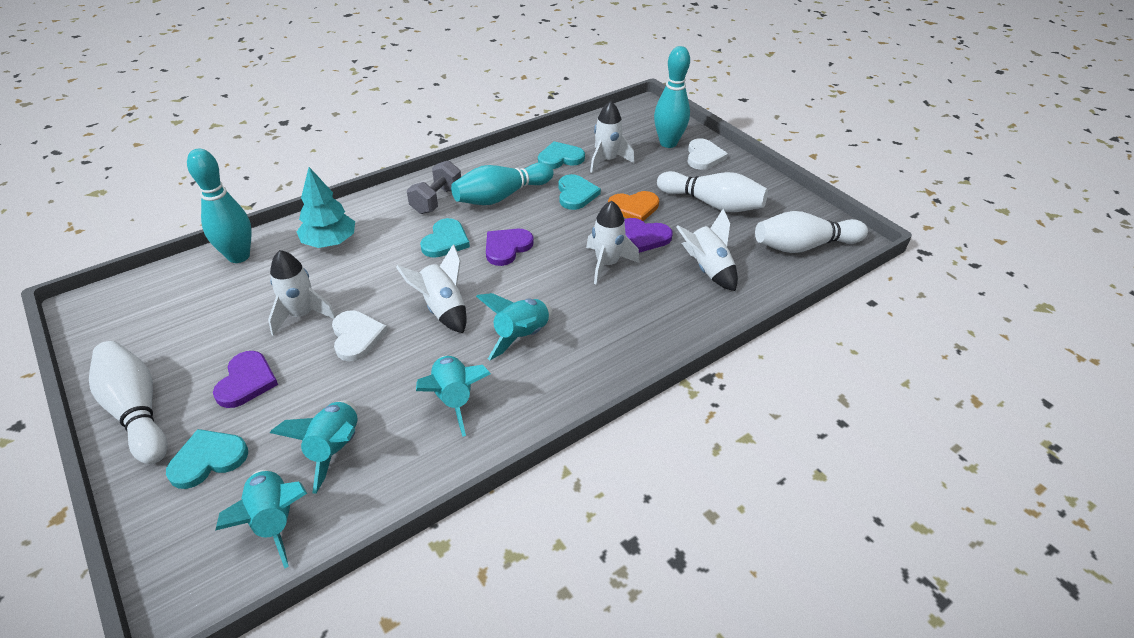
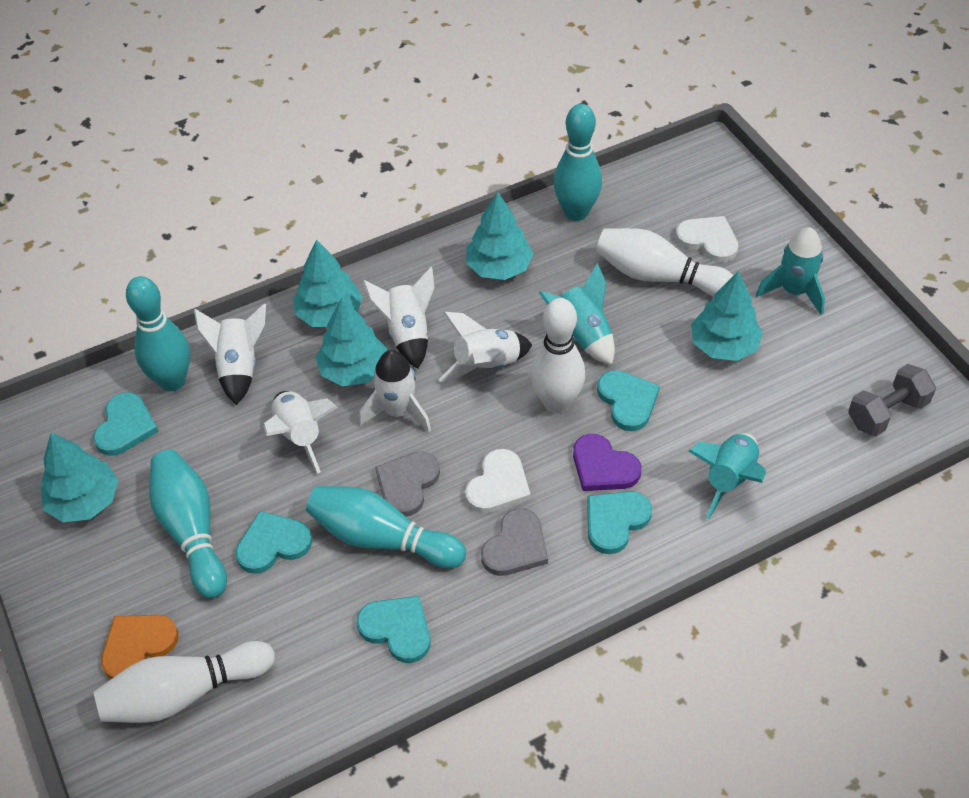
grey heart: 0 -> 2
purple heart: 3 -> 1
turquoise bowling pin: 3 -> 4
turquoise heart: 4 -> 5
turquoise rocket: 4 -> 3
turquoise tree: 1 -> 5

